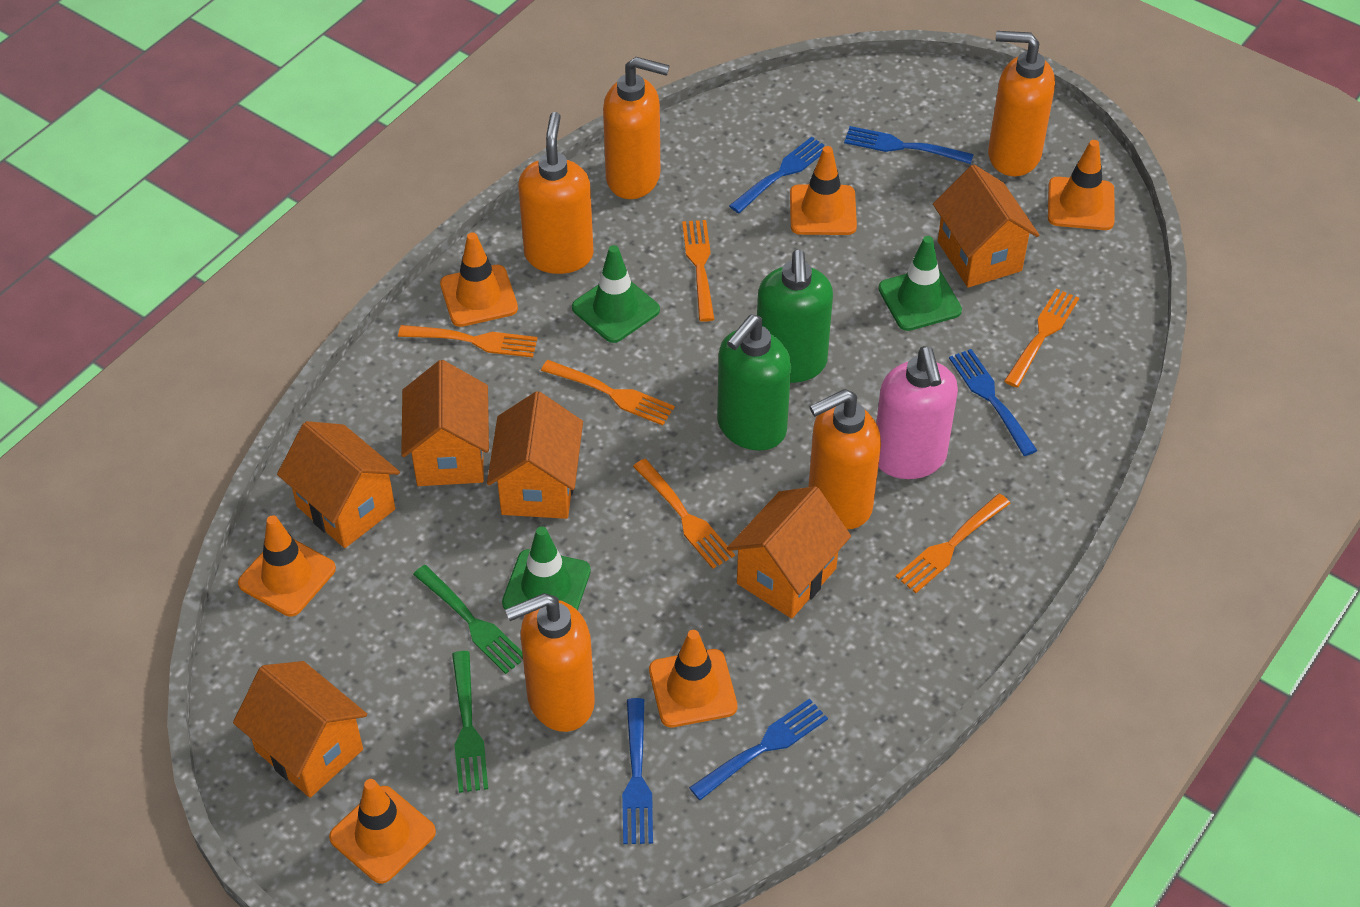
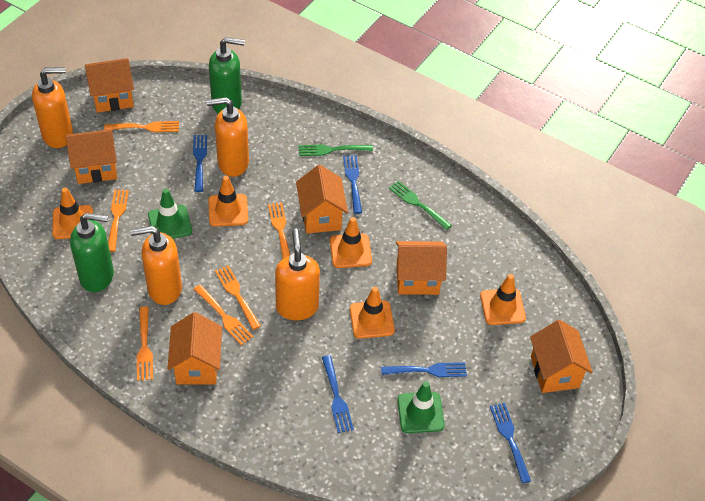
green traffic cone: 3 -> 2
orange soap dispenser: 5 -> 4
orange traffic cone: 6 -> 5
pink soap dispenser: 1 -> 0

